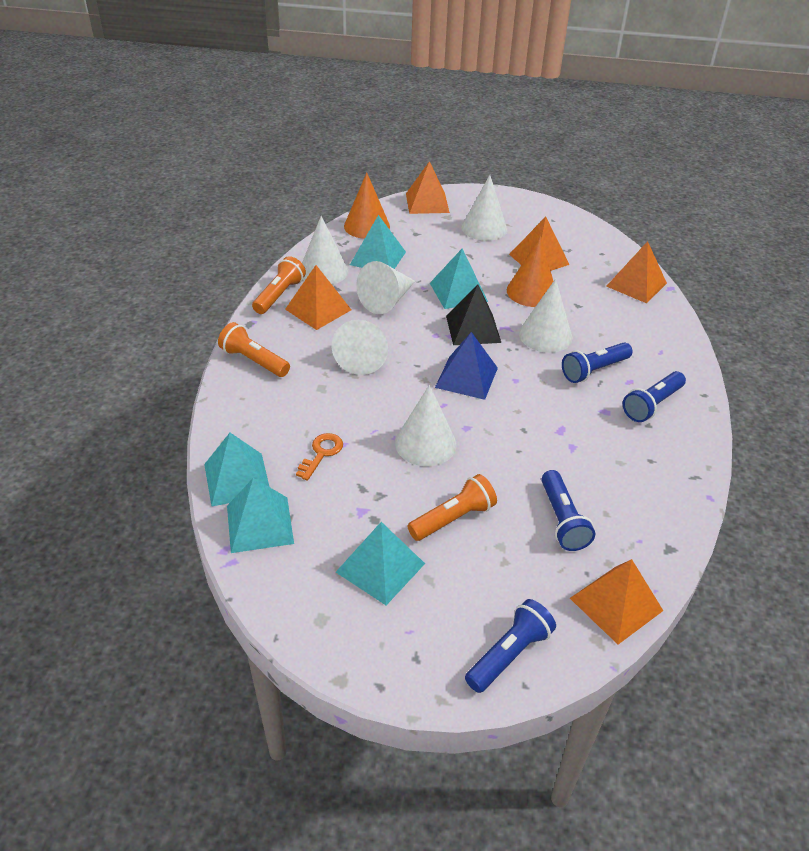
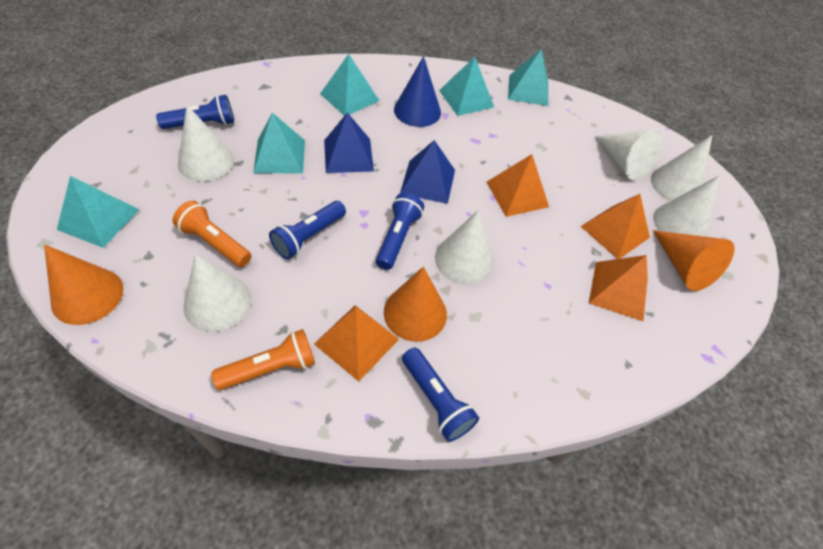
black pyramid: 1 -> 0
blue cone: 0 -> 1
blue pyramid: 1 -> 2
orange cone: 2 -> 3
orange flashlight: 3 -> 2
orange key: 1 -> 0
orange pyramid: 5 -> 4

